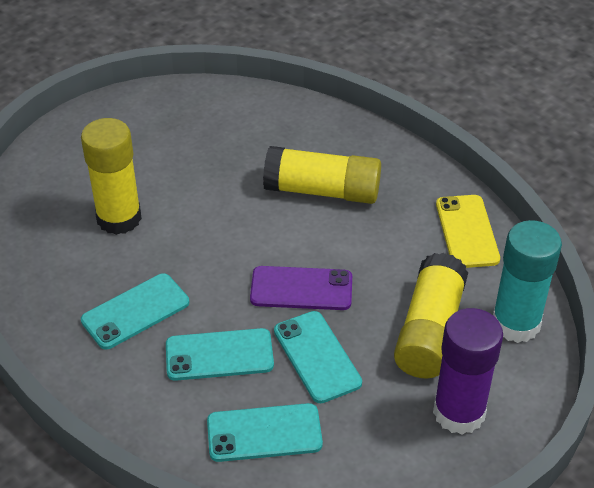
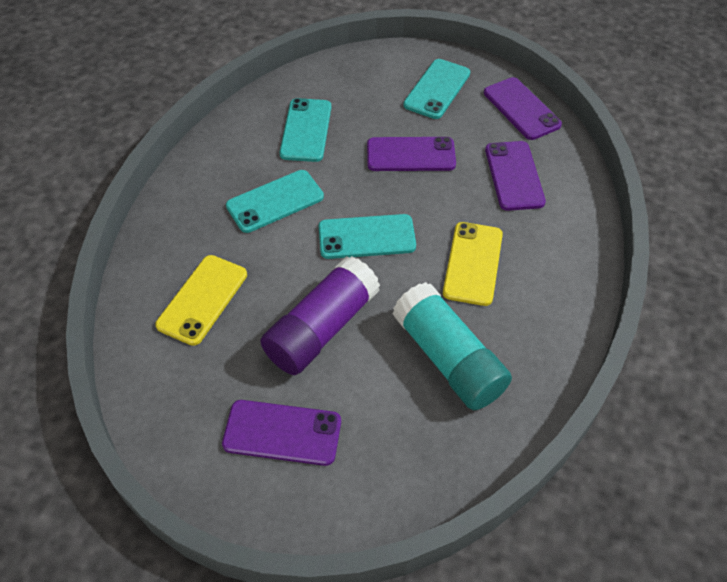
purple phone: 1 -> 4
yellow glue stick: 3 -> 0
yellow phone: 1 -> 2

